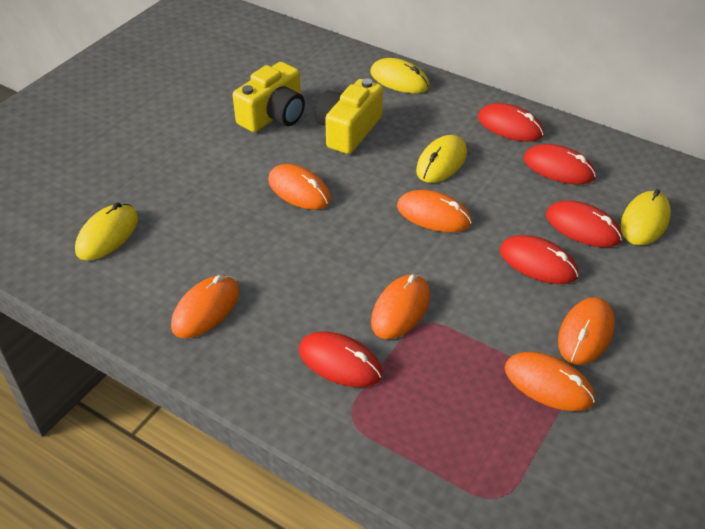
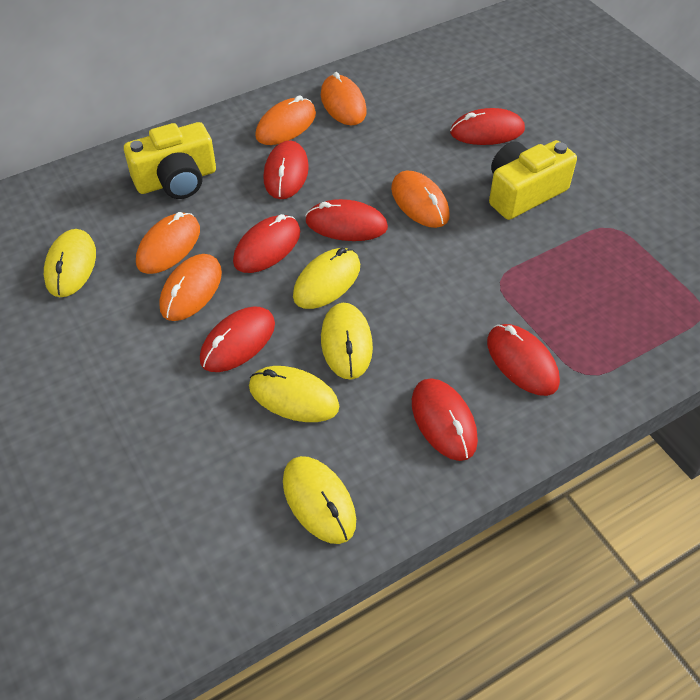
orange mouse: 6 -> 5
red mouse: 5 -> 7
yellow mouse: 4 -> 5

